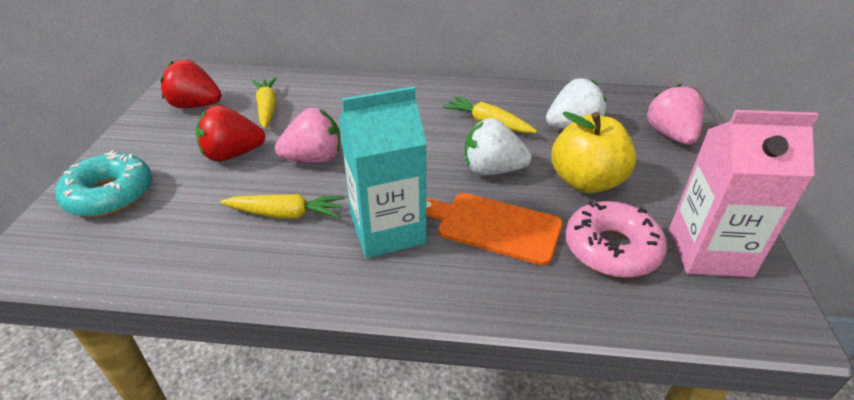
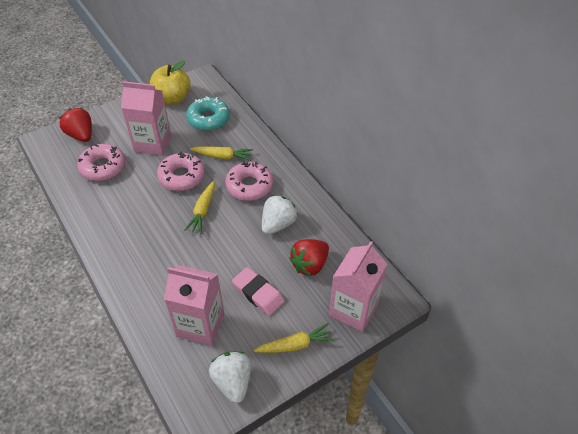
orange cutting board: 1 -> 0
pink carton: 1 -> 3
pink donut: 1 -> 3
pink eraser: 0 -> 1
pink strawberry: 2 -> 0
turquoise carton: 1 -> 0

